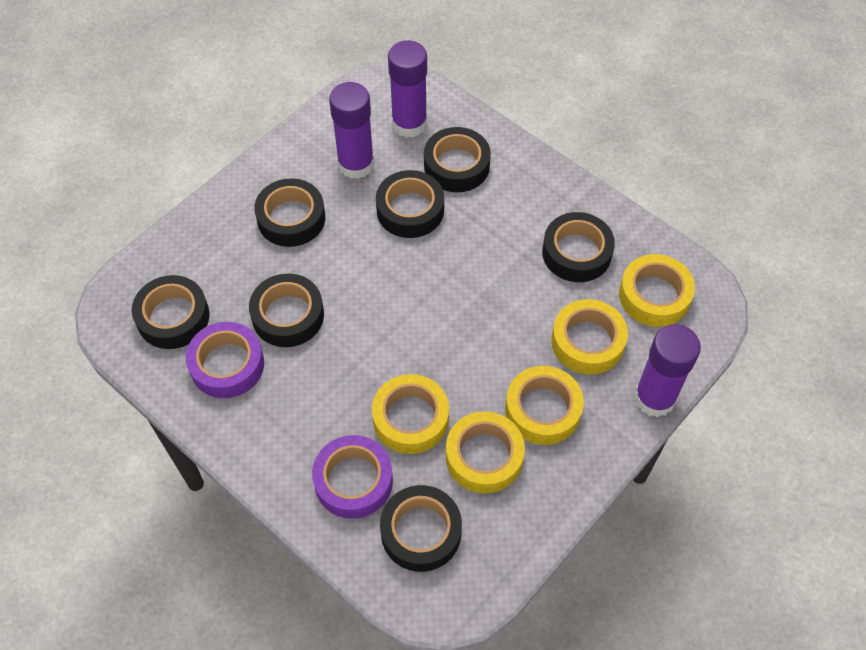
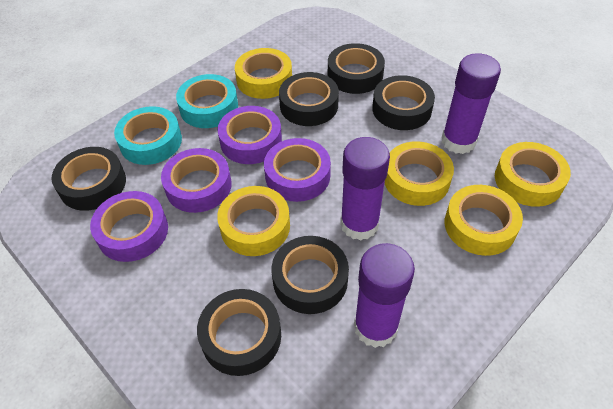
black tape: 7 -> 6
purple tape: 2 -> 4
turquoise tape: 0 -> 2

